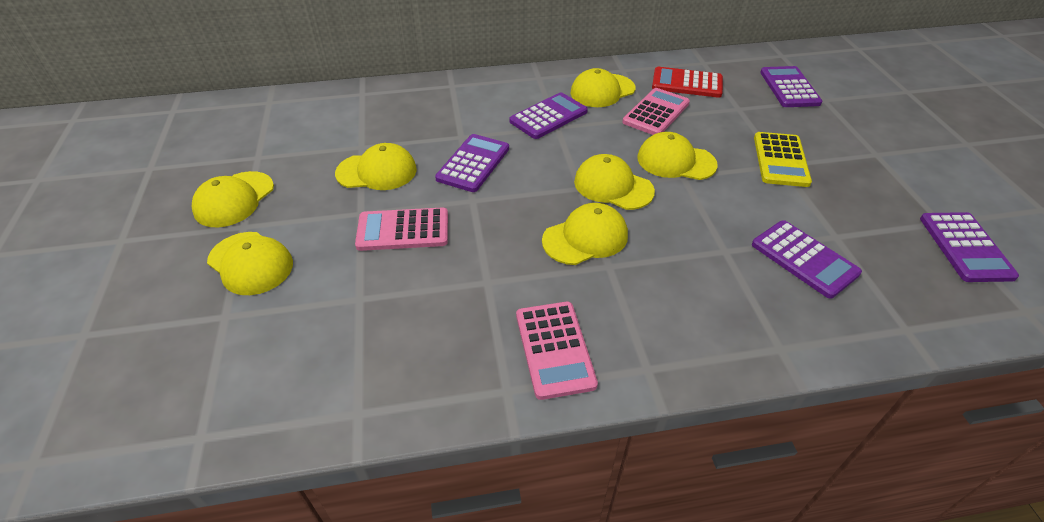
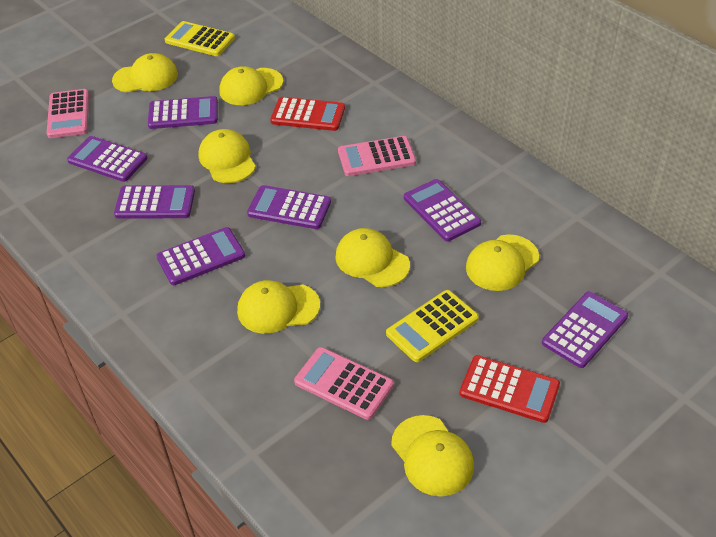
purple calculator: 5 -> 7
red calculator: 1 -> 2
yellow calculator: 1 -> 2

